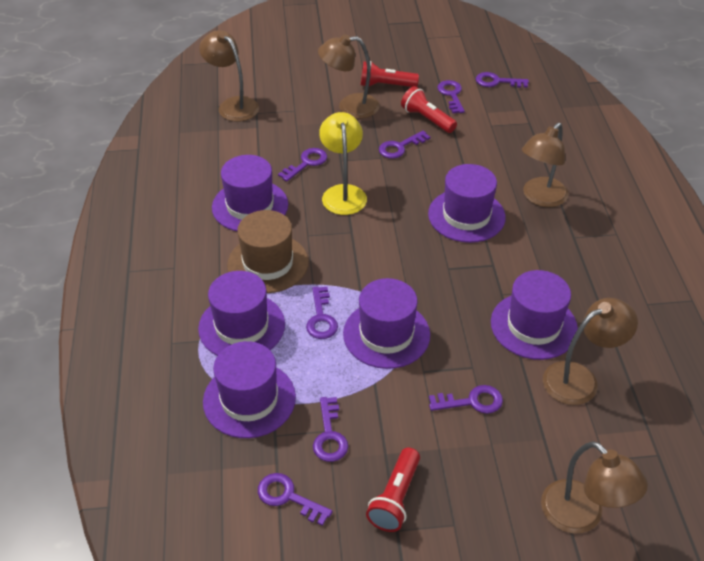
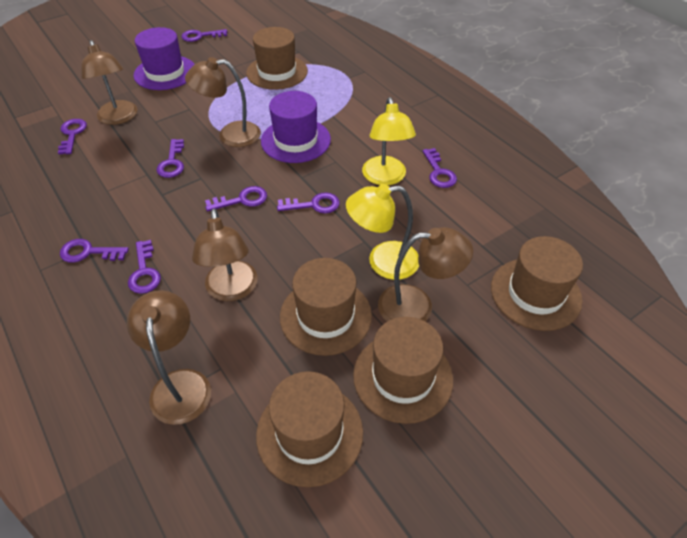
brown hat: 1 -> 5
purple hat: 6 -> 2
red flashlight: 3 -> 0
yellow lamp: 1 -> 2

